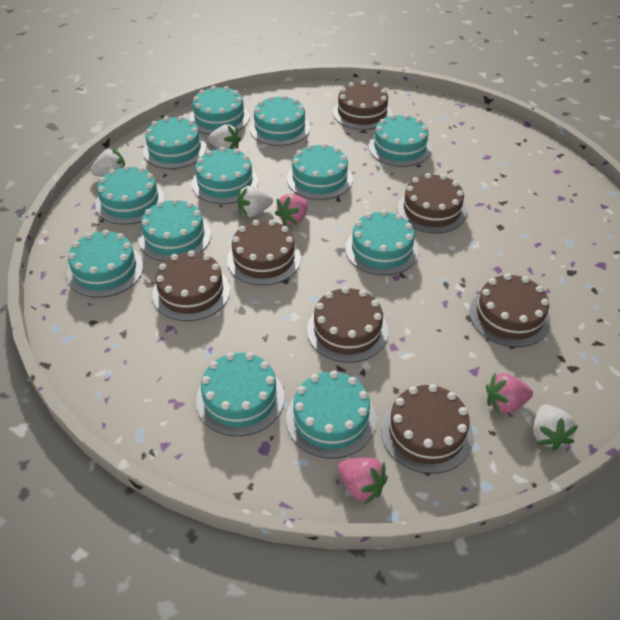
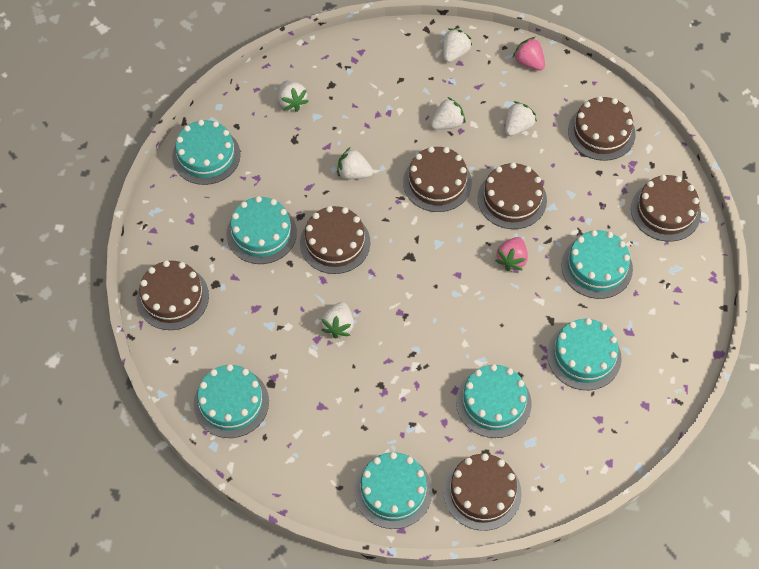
pink strawberry: 3 -> 2
turquoise cake: 12 -> 7
white strawberry: 4 -> 6

